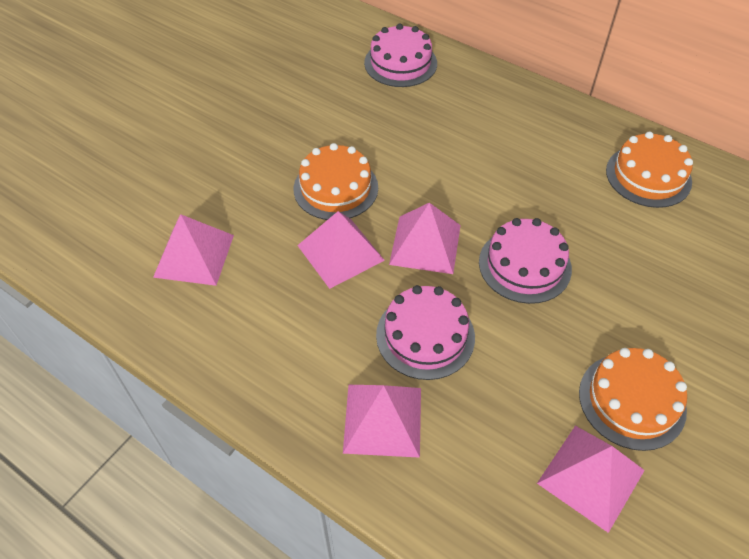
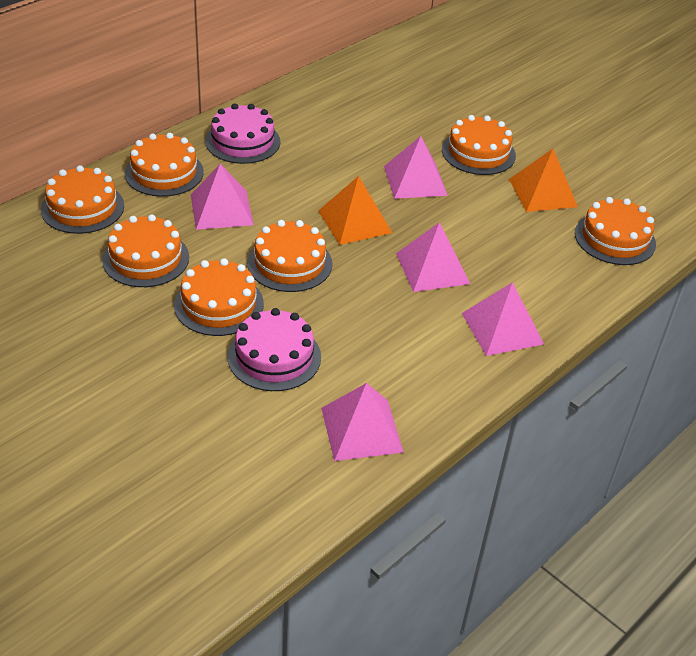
orange cake: 3 -> 7
orange pyramid: 0 -> 2
pink cake: 3 -> 2

